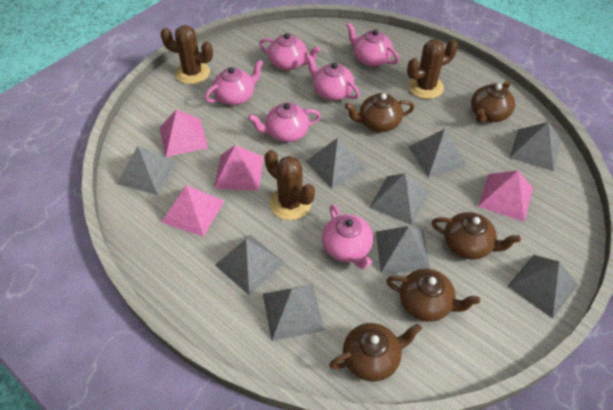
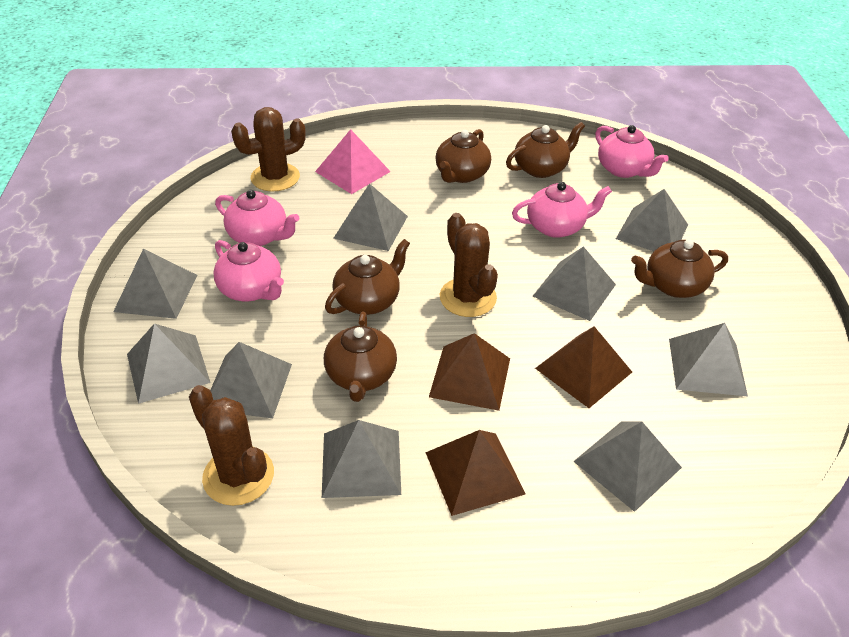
brown pyramid: 0 -> 3
pink pyramid: 4 -> 1
pink teapot: 6 -> 4

